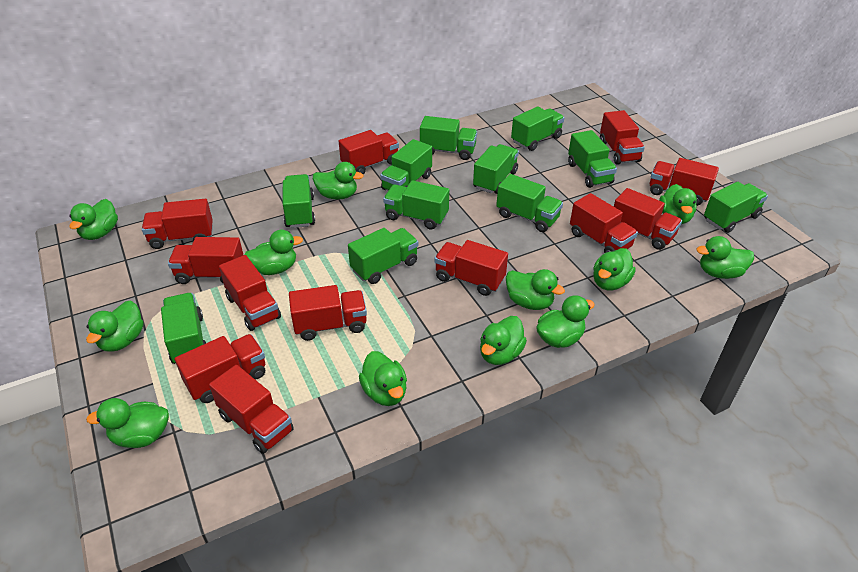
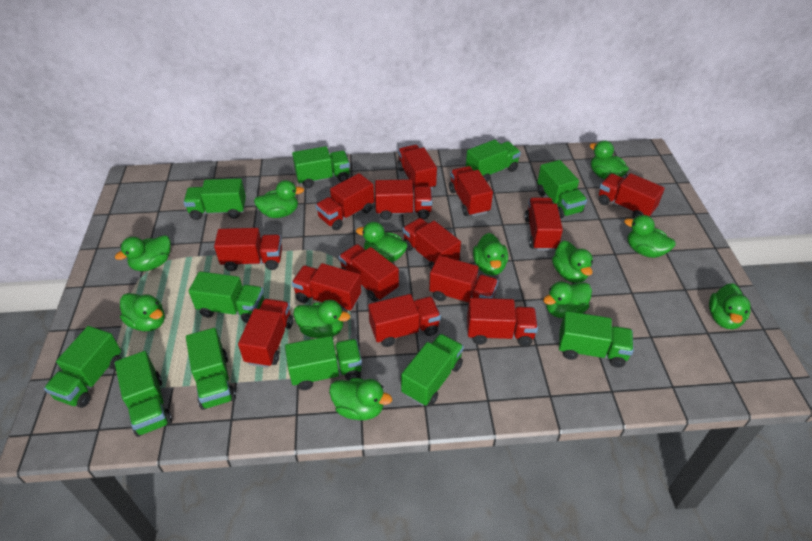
red truck: 12 -> 14

